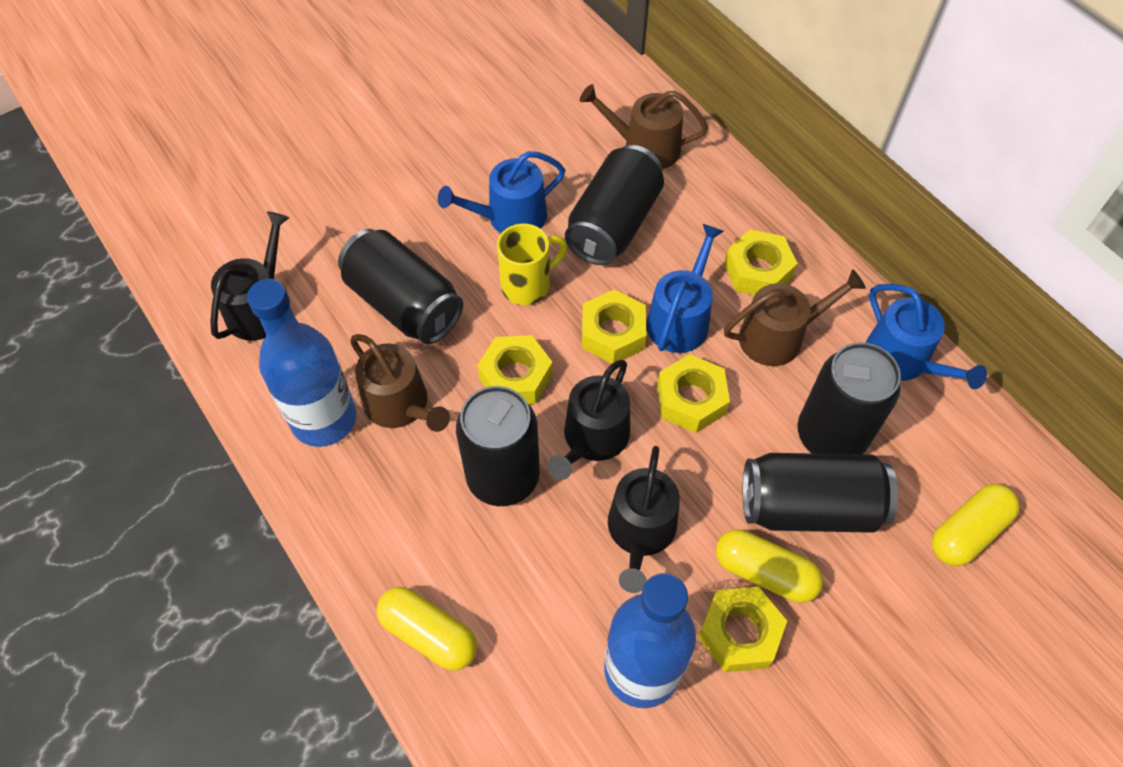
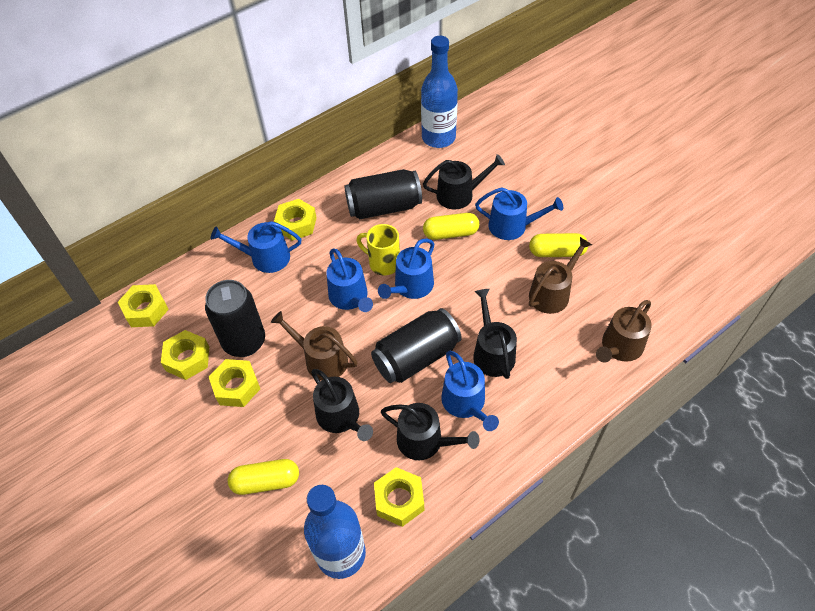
black can: 5 -> 3
black watering can: 3 -> 4
blue watering can: 3 -> 5

